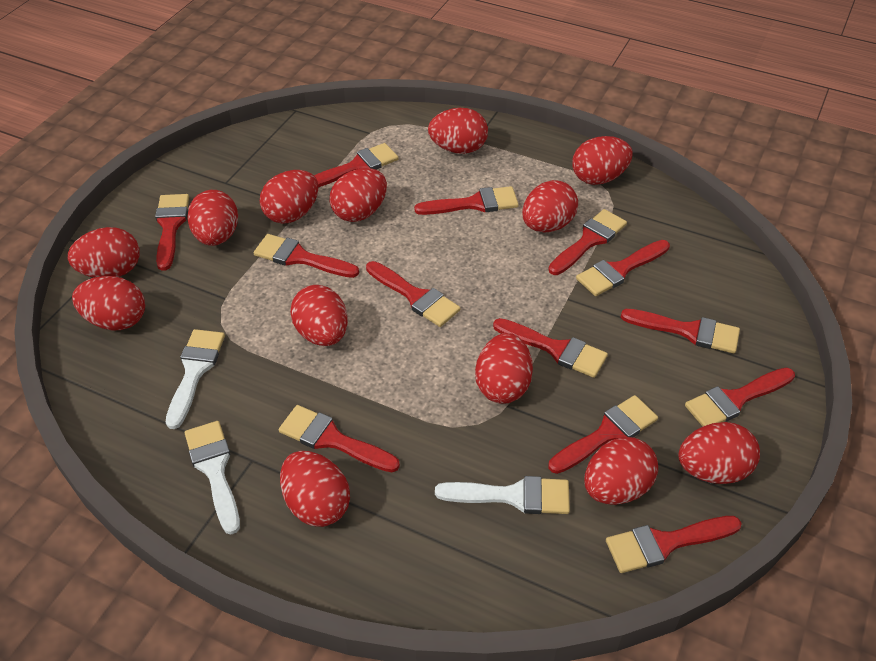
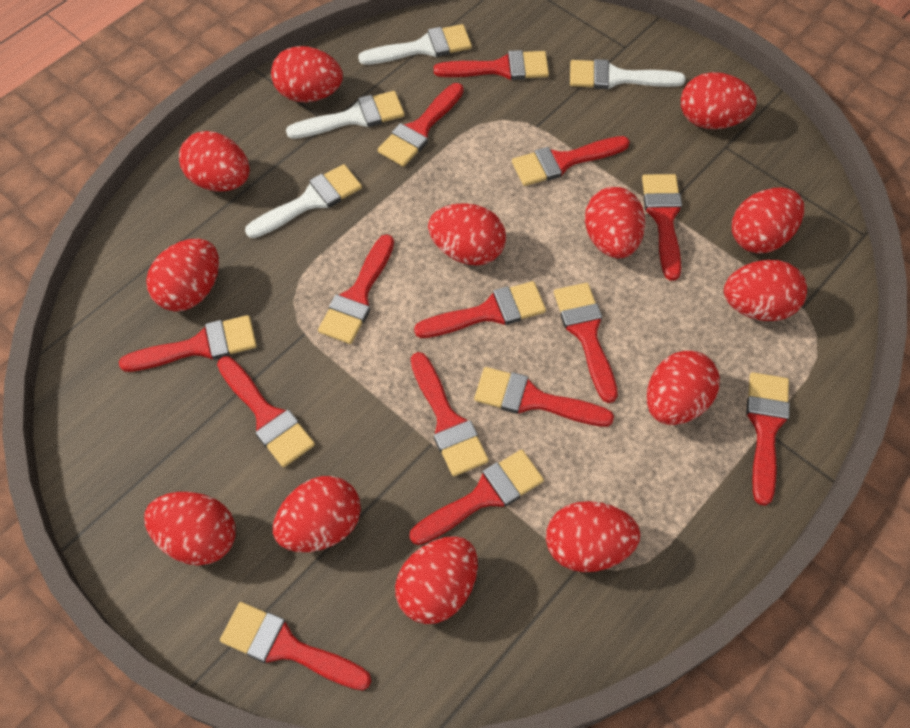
red brush: 13 -> 14
white brush: 3 -> 4

